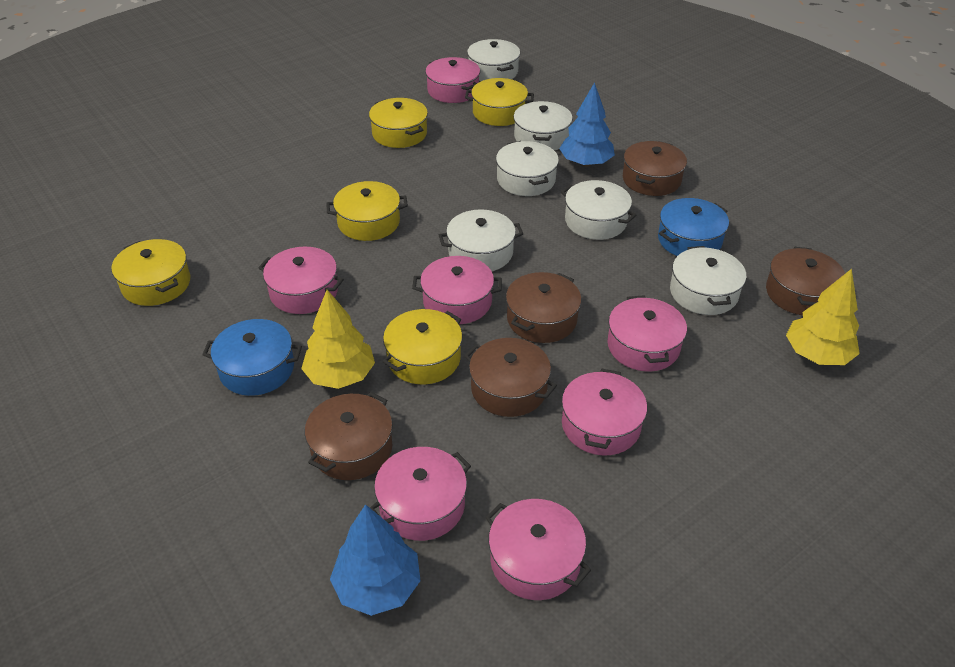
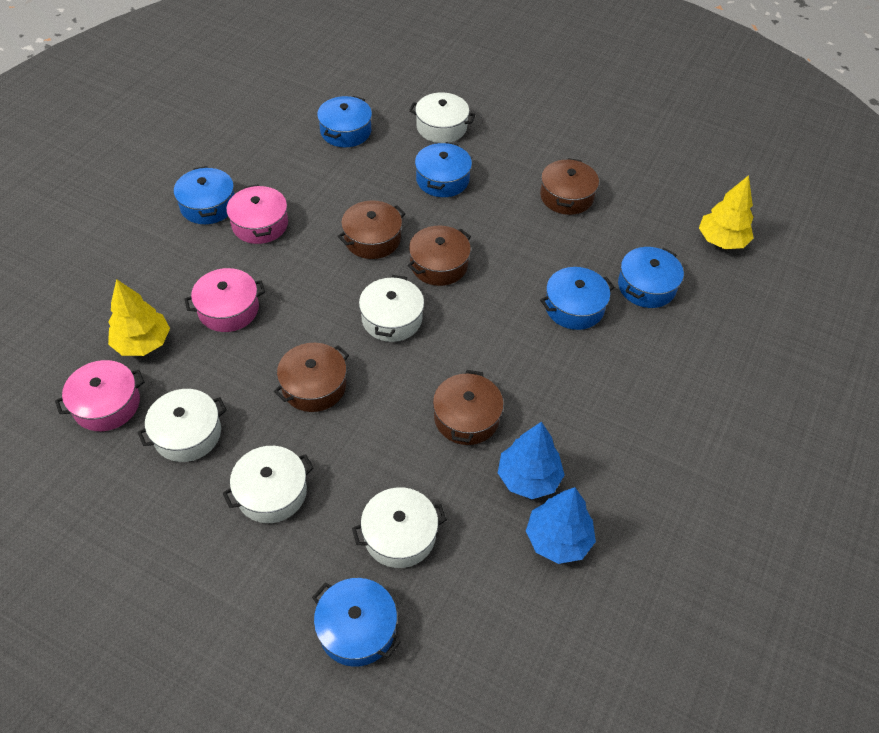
blue pot: 2 -> 6
pink pot: 7 -> 3
white pot: 6 -> 5
yellow pot: 5 -> 0

